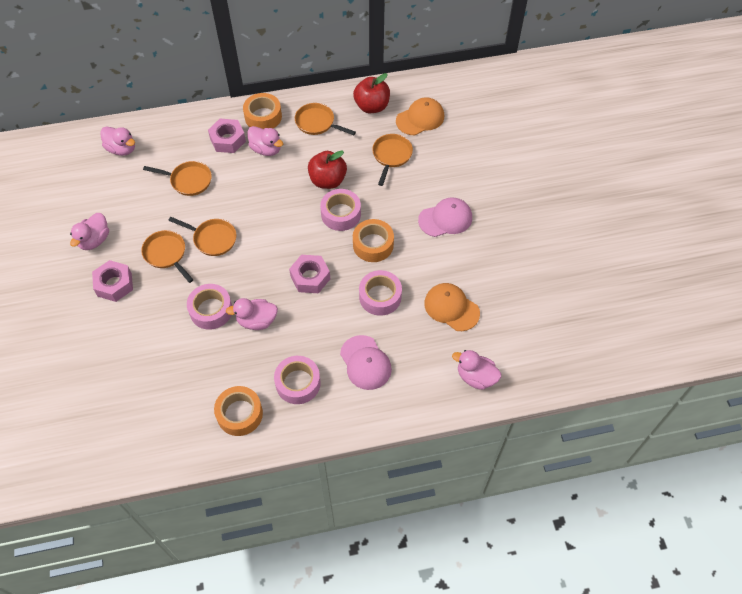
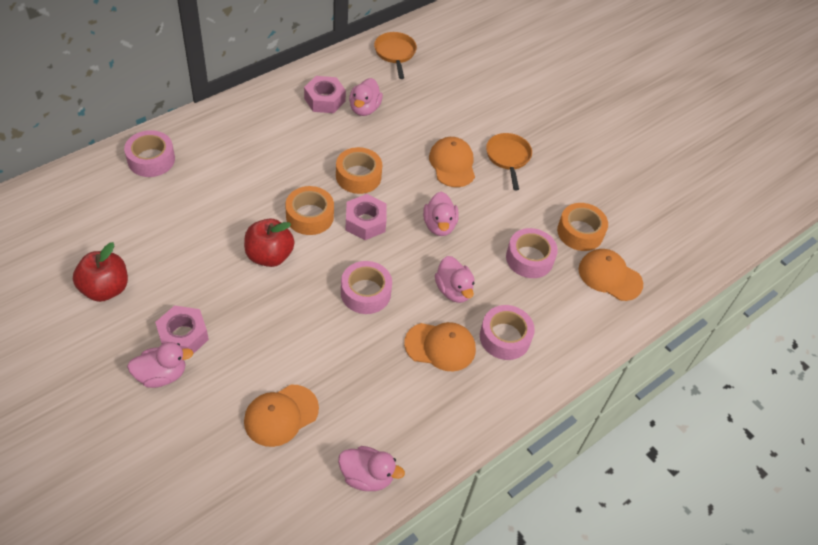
orange cap: 2 -> 4
orange pan: 5 -> 2
pink cap: 2 -> 0

